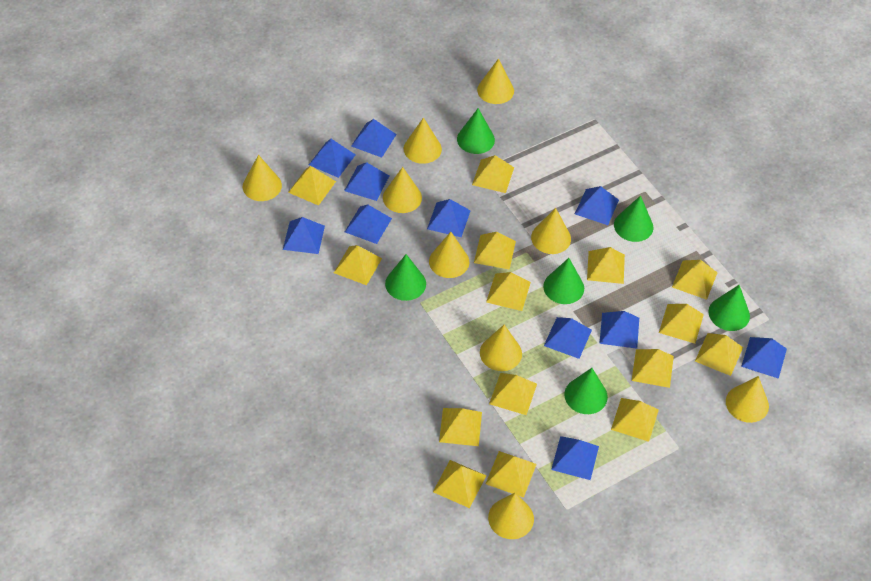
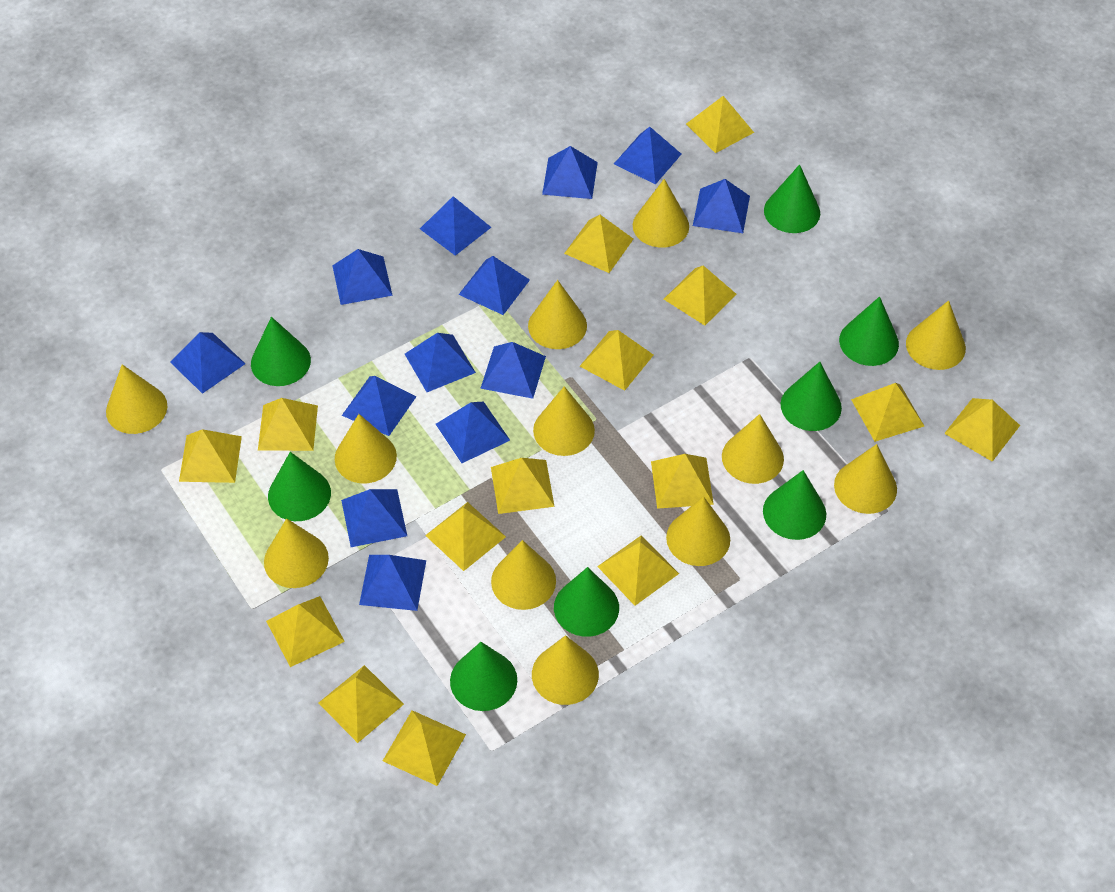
blue pyramid: 11 -> 13
green cone: 6 -> 8
yellow cone: 9 -> 12

